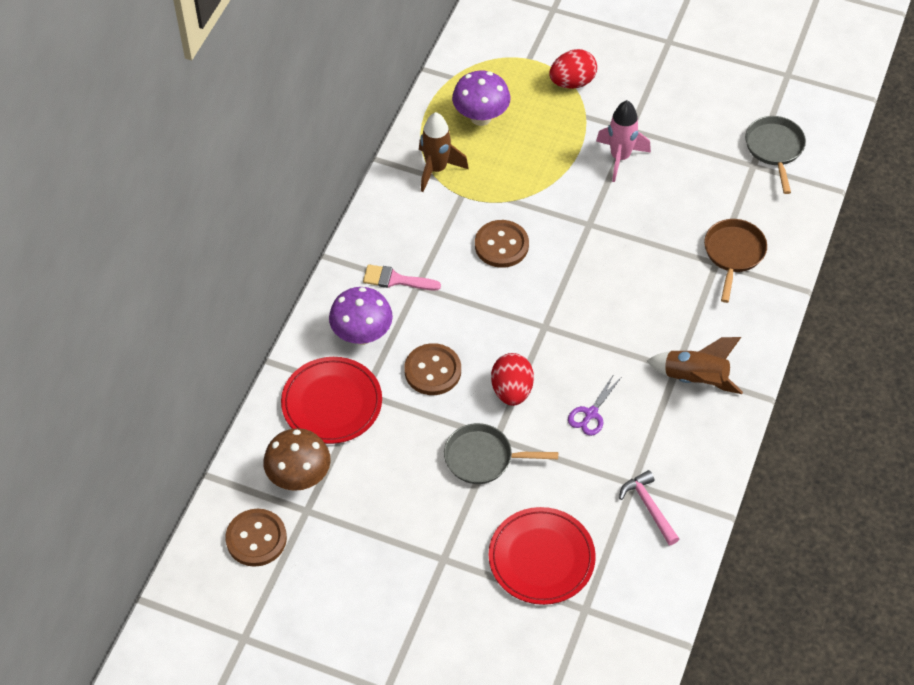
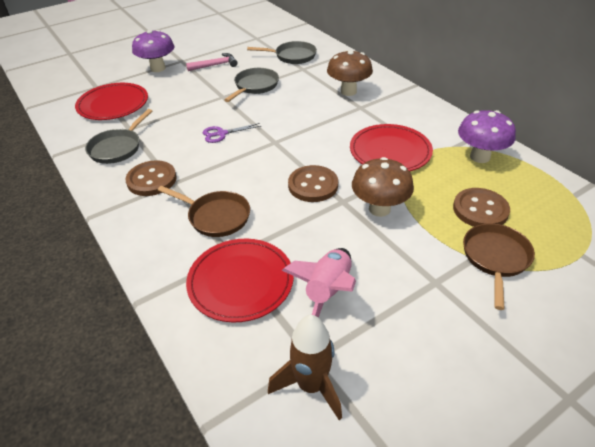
brown mushroom: 1 -> 2
brown pan: 1 -> 2
brown rocket: 2 -> 1
grey pan: 2 -> 3
pink brush: 1 -> 0
red egg: 2 -> 0
red plate: 2 -> 3

